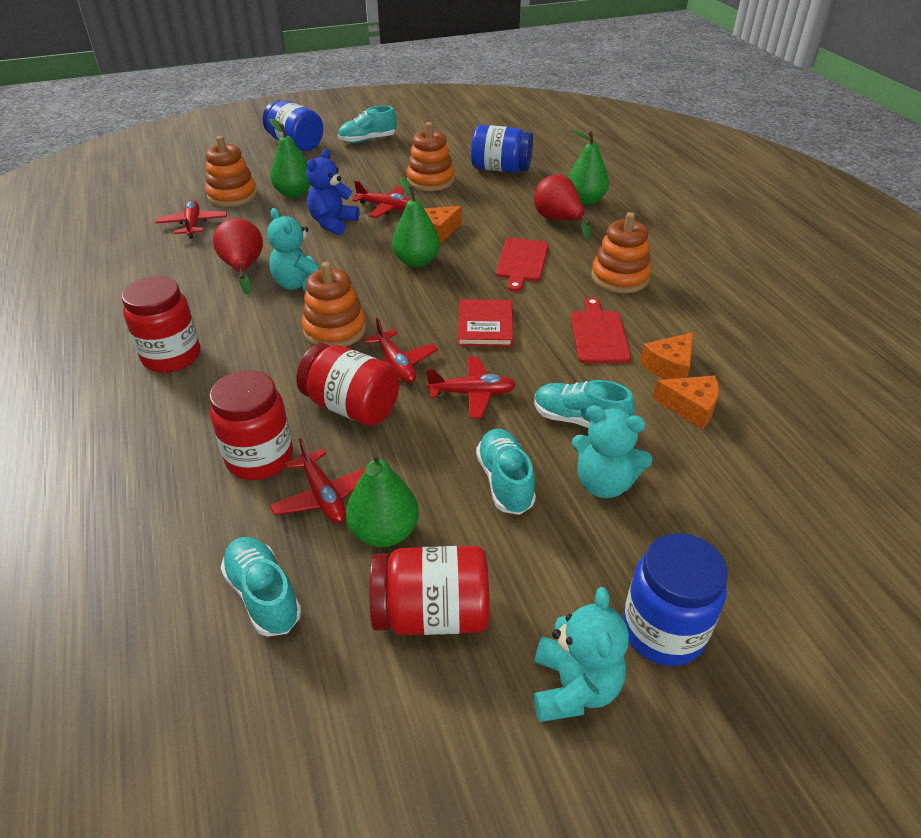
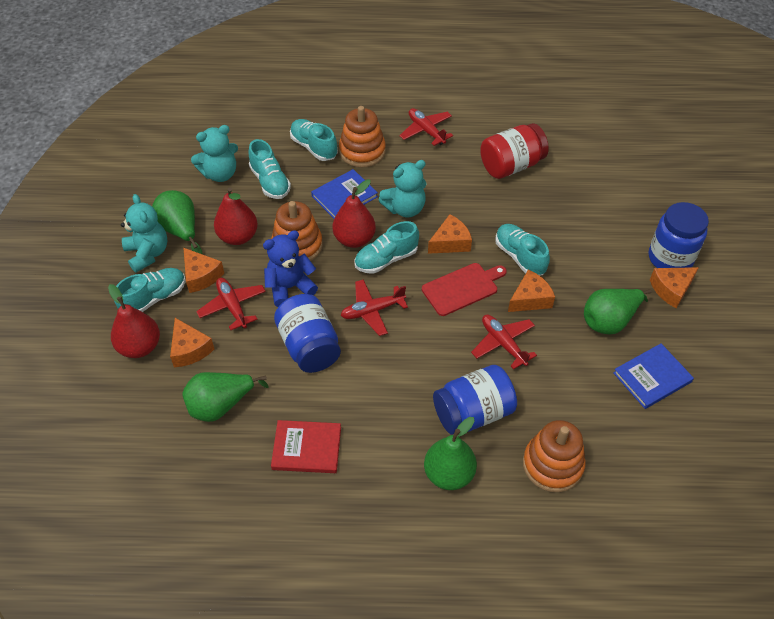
blue book: 0 -> 2
orange cheese: 3 -> 5
orange stacking toy: 4 -> 3
red cutting board: 2 -> 1
red jar: 4 -> 1
red pear: 2 -> 3
red plane: 5 -> 4
turquoise shoe: 4 -> 5

